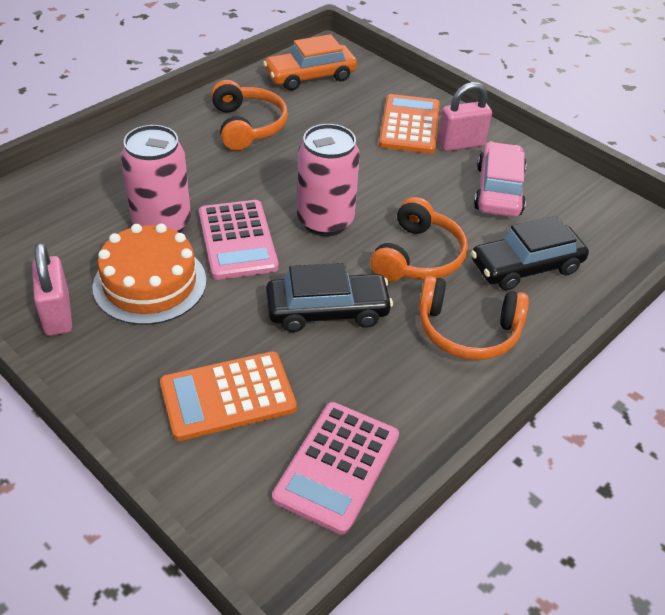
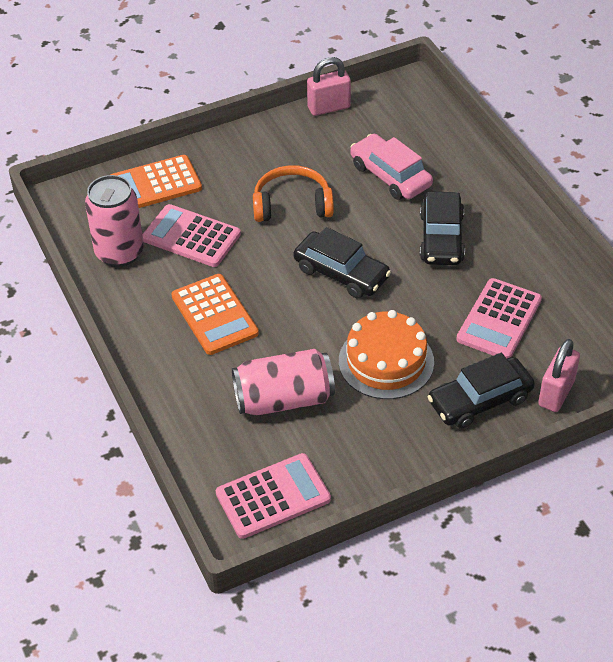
black car: 2 -> 3
orange car: 1 -> 0
orange headphones: 3 -> 1
pink calculator: 2 -> 3

